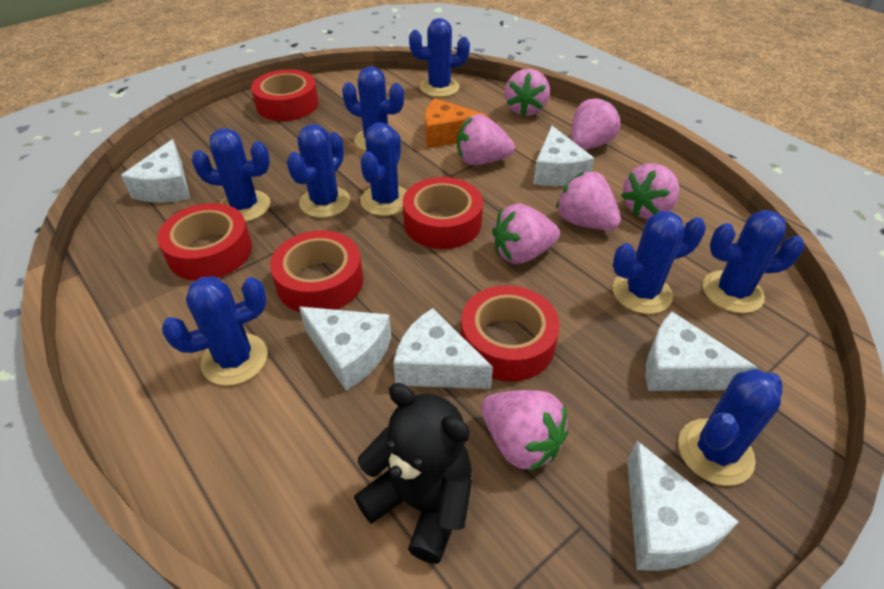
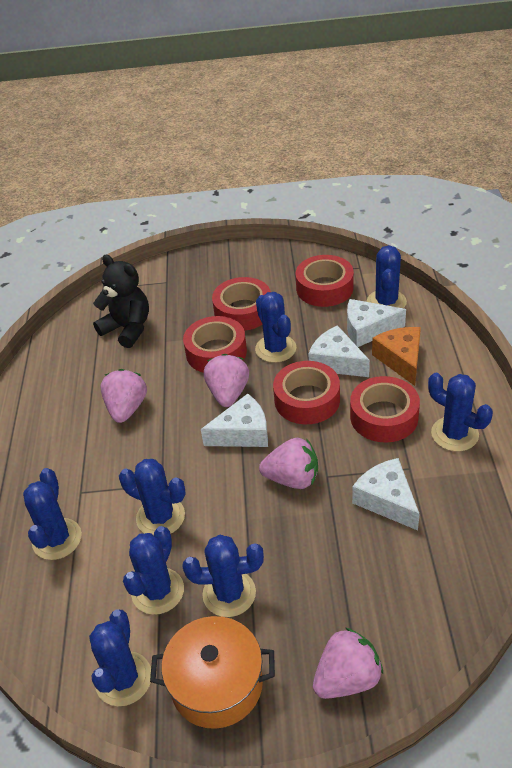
blue cactus: 9 -> 8
orange pot: 0 -> 1
pink strawberry: 7 -> 4
white cheese: 6 -> 4

